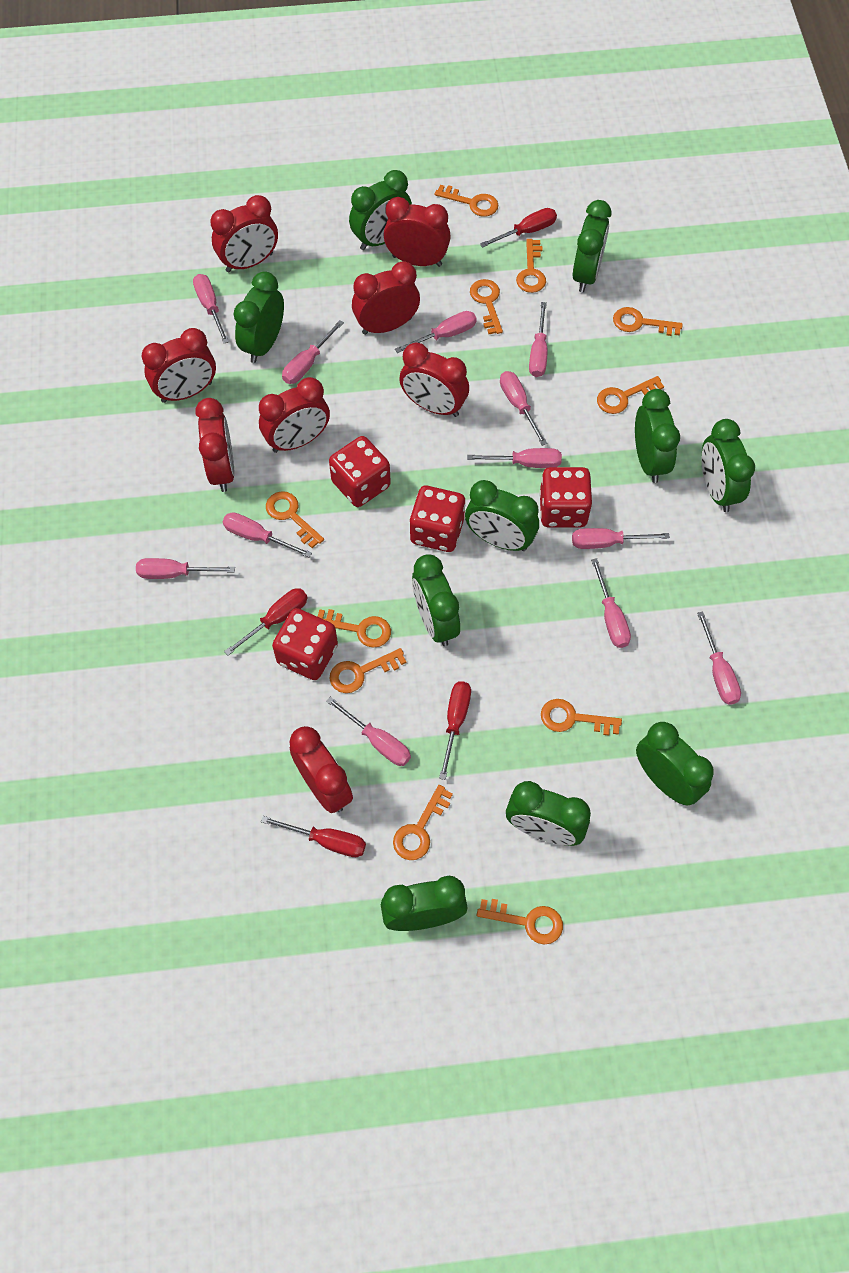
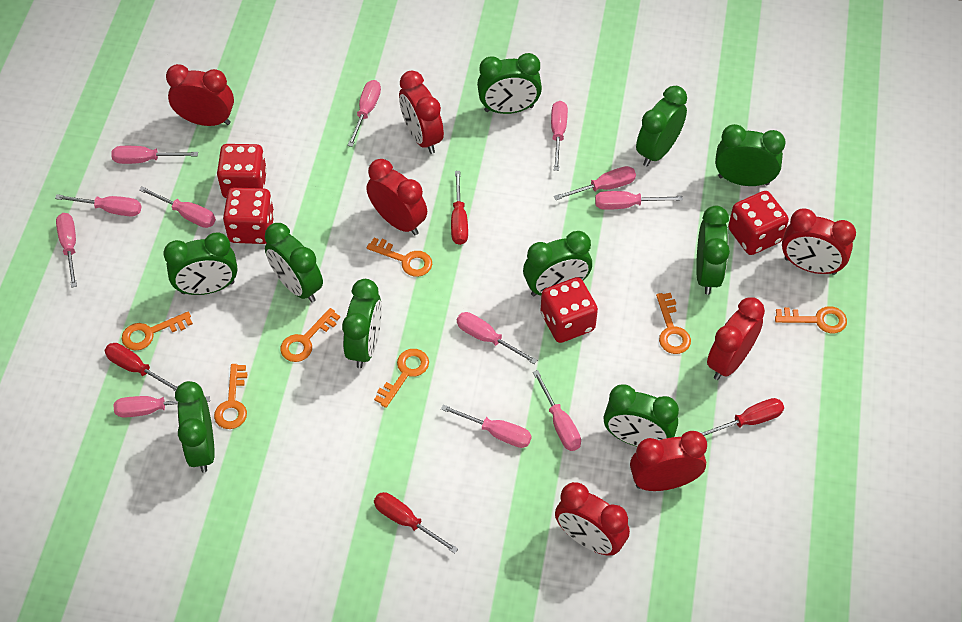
orange key: 11 -> 7
red clock: 8 -> 7

